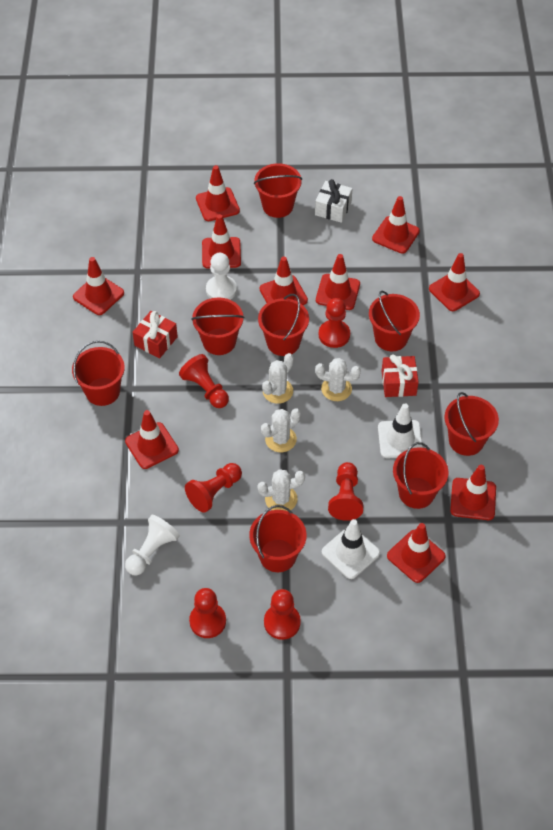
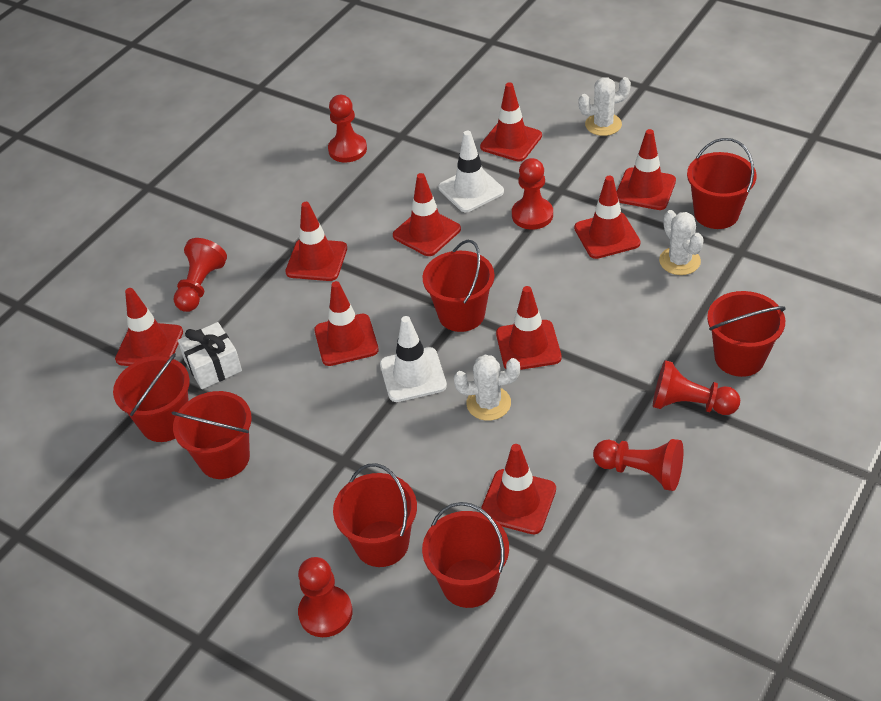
red bucket: 8 -> 7
red gift: 2 -> 0
red traffic cone: 10 -> 9
white cactus: 4 -> 3
white pawn: 2 -> 0

